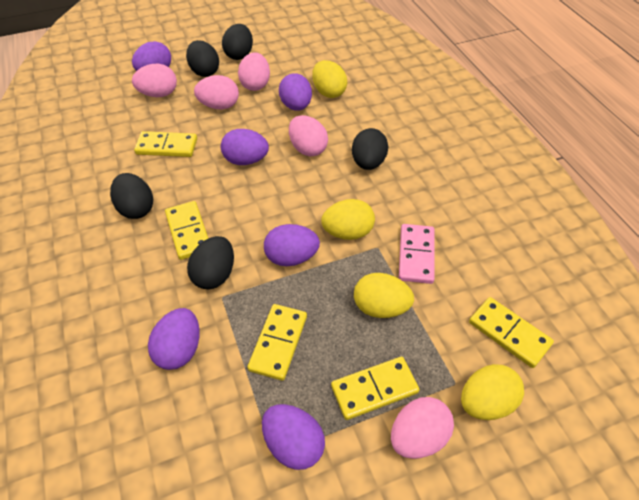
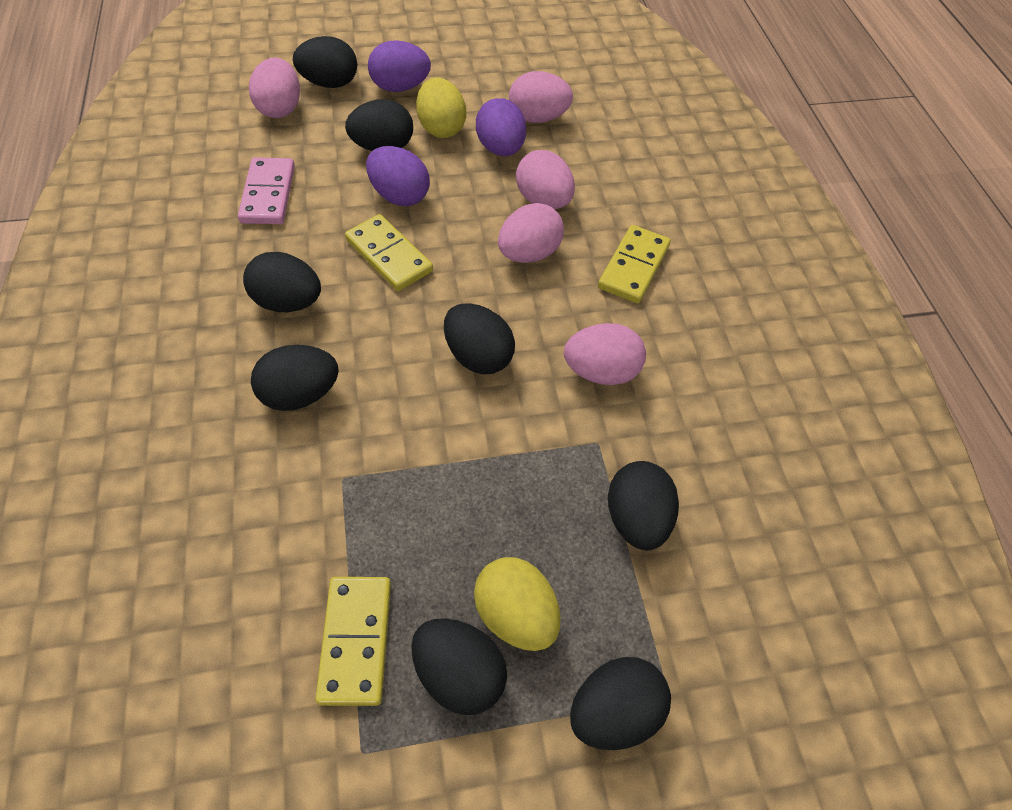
black egg: 5 -> 8
purple egg: 6 -> 3
yellow domino: 5 -> 3
yellow egg: 4 -> 2

